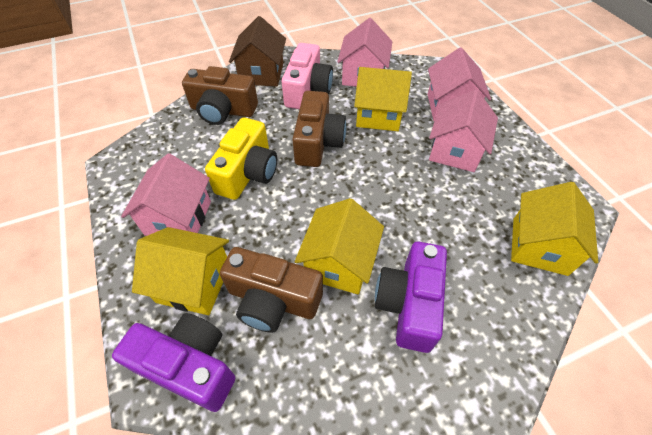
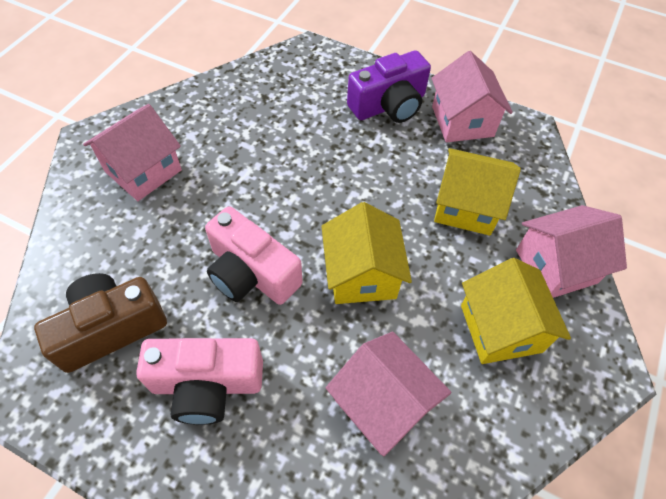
brown camera: 3 -> 1
brown house: 1 -> 0
pink camera: 1 -> 2
purple camera: 2 -> 1
yellow camera: 1 -> 0
yellow house: 4 -> 3

